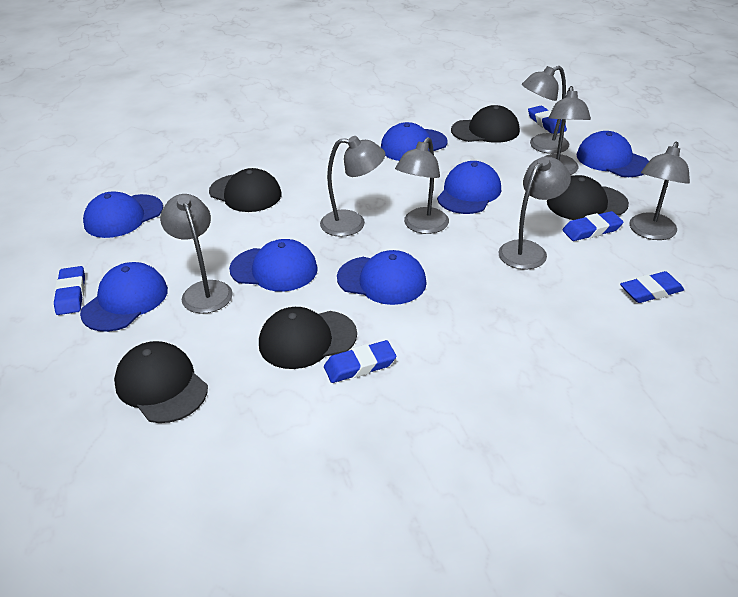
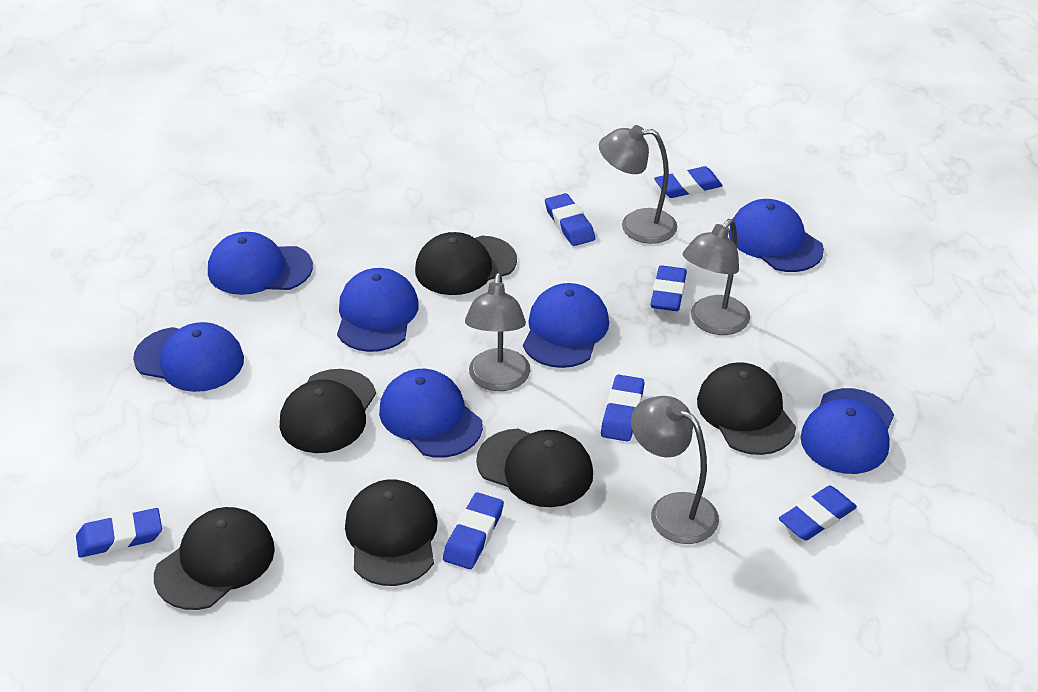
black cap: 5 -> 6
blue eraser: 5 -> 7
grey lamp: 7 -> 4

